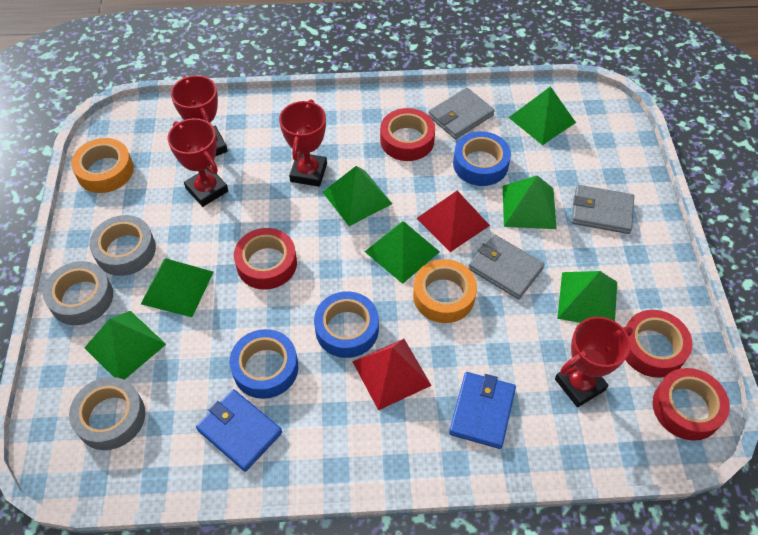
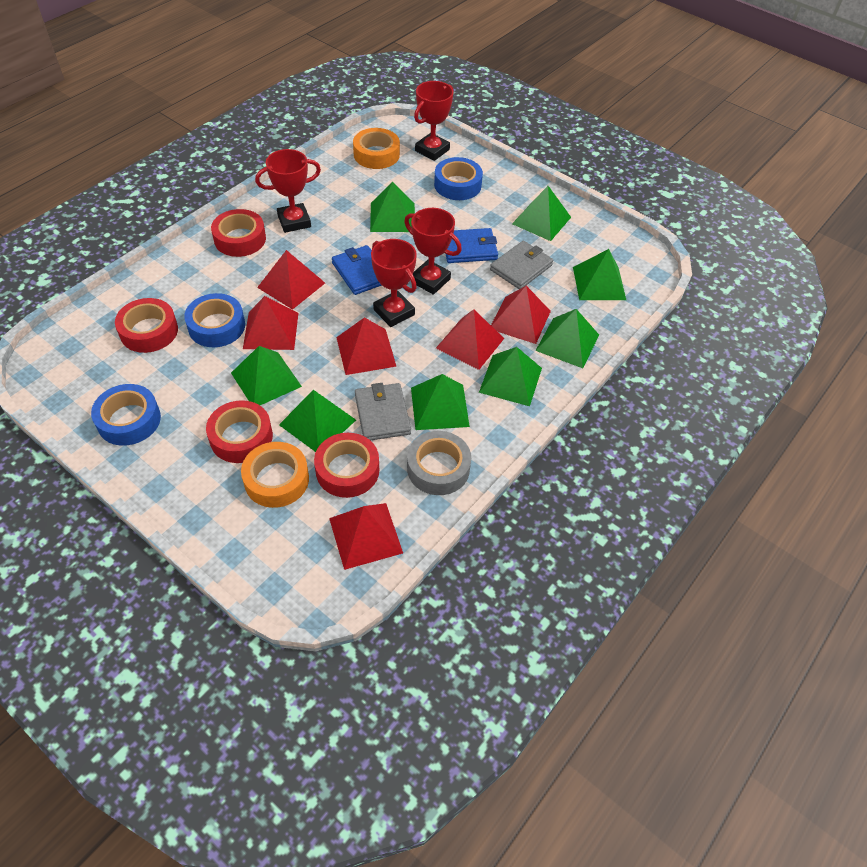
green pyramid: 7 -> 8
grey tape: 3 -> 1
grey wallet: 3 -> 2
red pyramid: 2 -> 6

